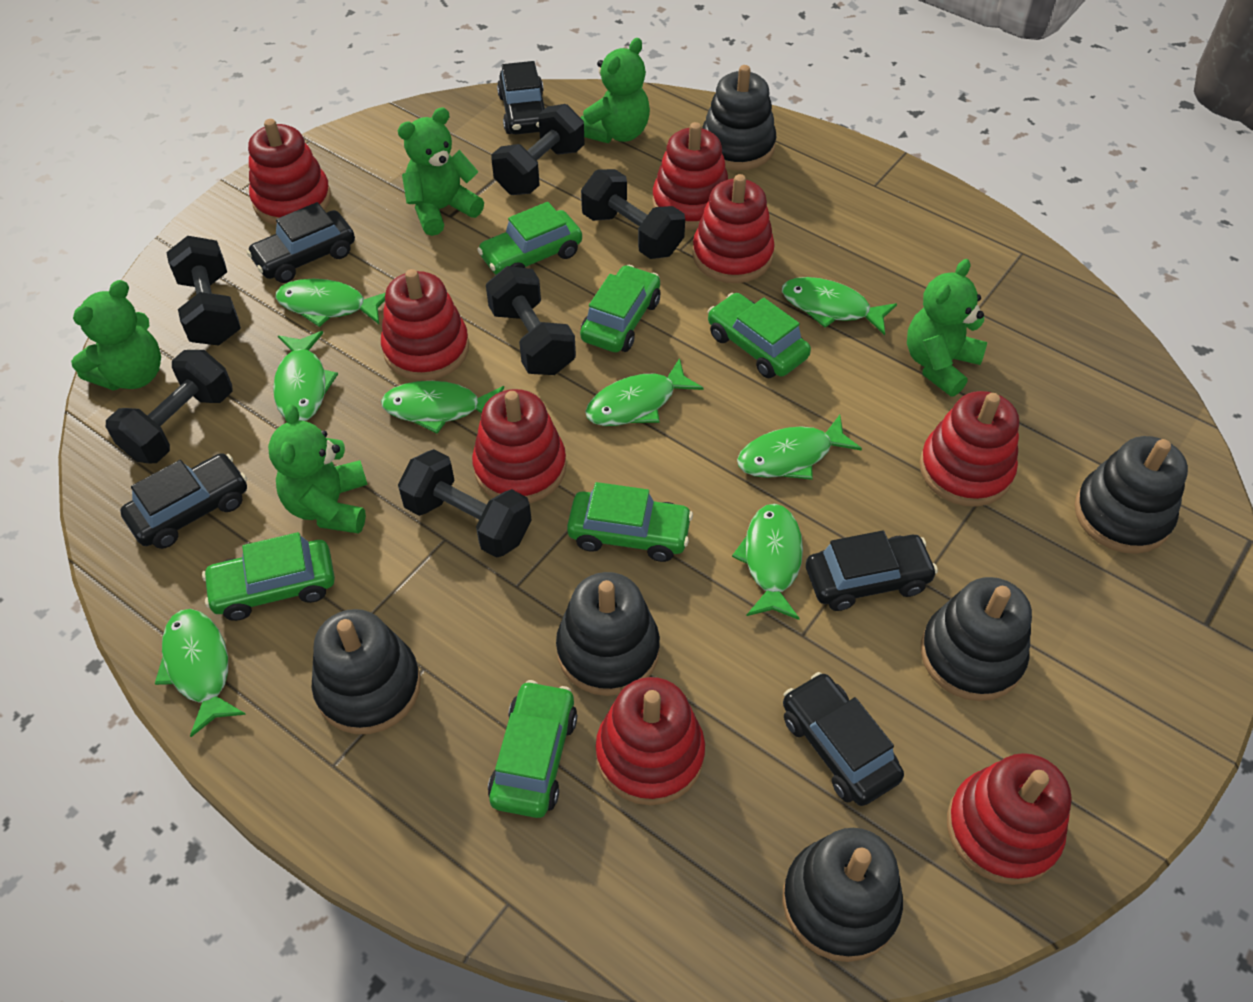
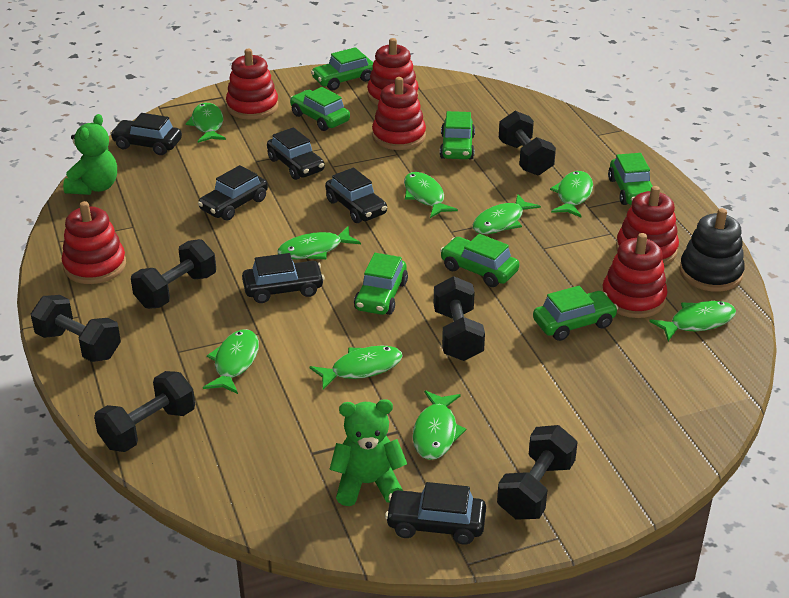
black car: 5 -> 6
black stacking toy: 6 -> 1
green car: 6 -> 7
green fish: 8 -> 9
green teddy bear: 5 -> 2
red stacking toy: 8 -> 6

